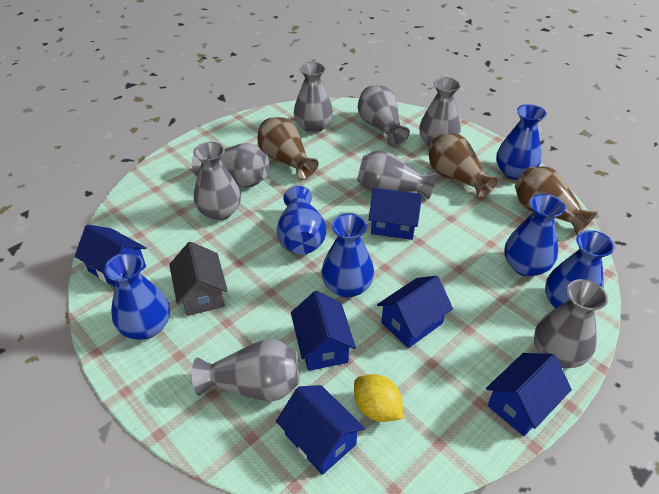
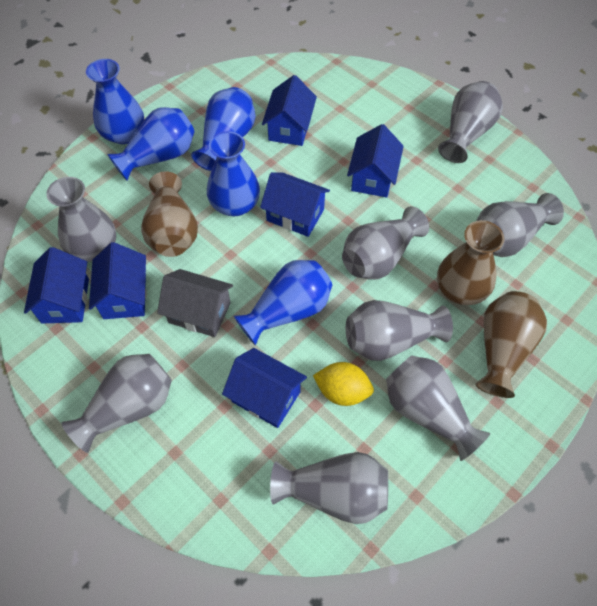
blue vase: 6 -> 5

